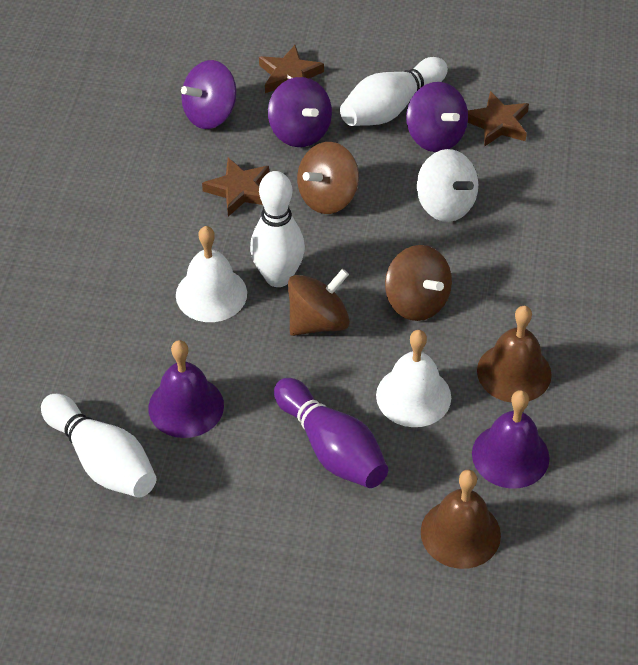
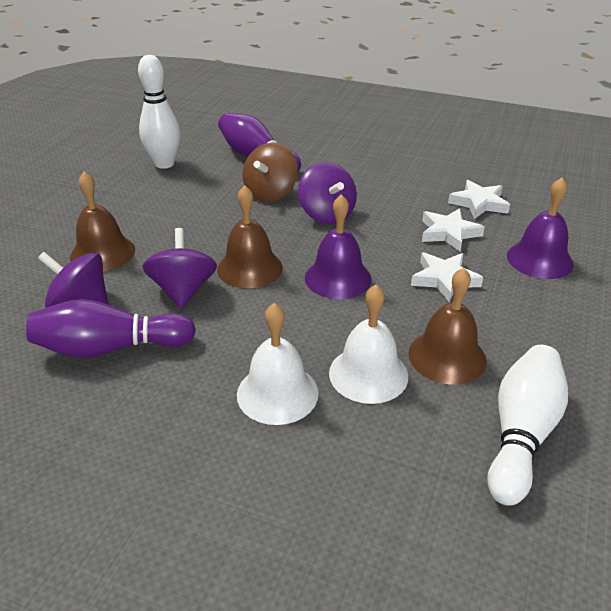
brown bell: 2 -> 3
brown spinning top: 3 -> 1
brown star: 3 -> 0
purple bowling pin: 1 -> 2
white bowling pin: 3 -> 2
white spinning top: 1 -> 0
white star: 0 -> 3

